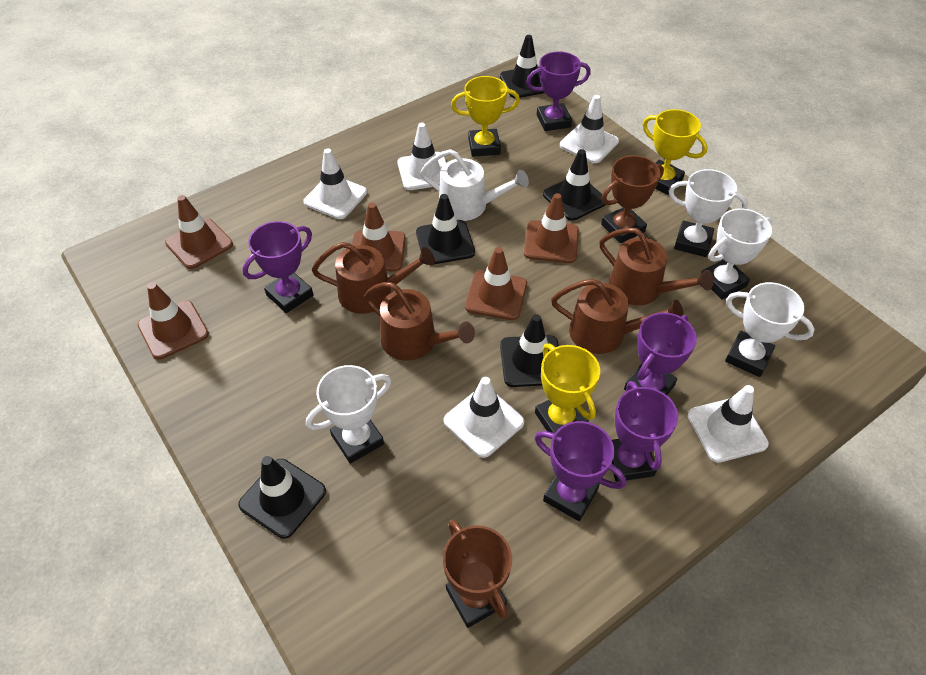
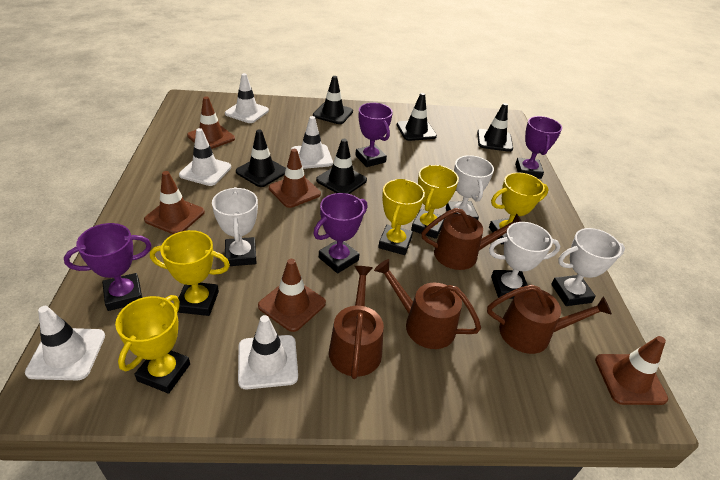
brown trophy: 2 -> 0
purple trophy: 5 -> 4
white watering can: 1 -> 0
yellow trophy: 3 -> 5

